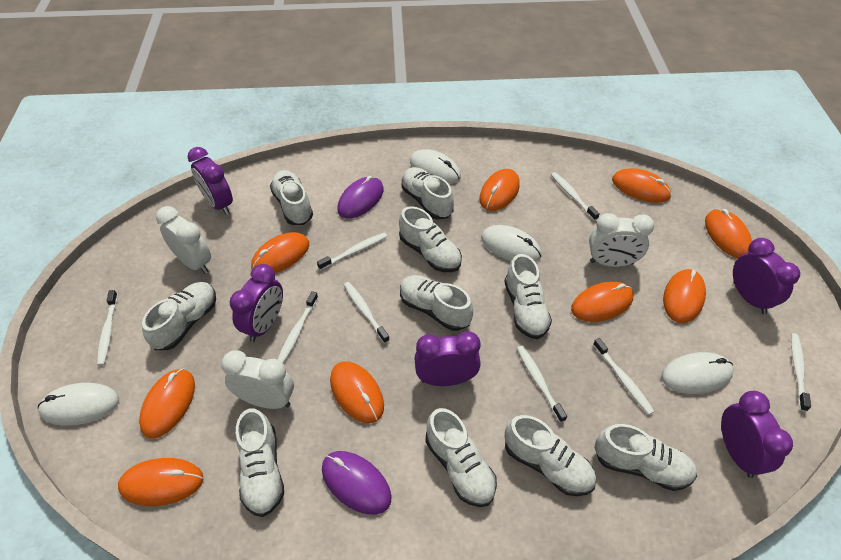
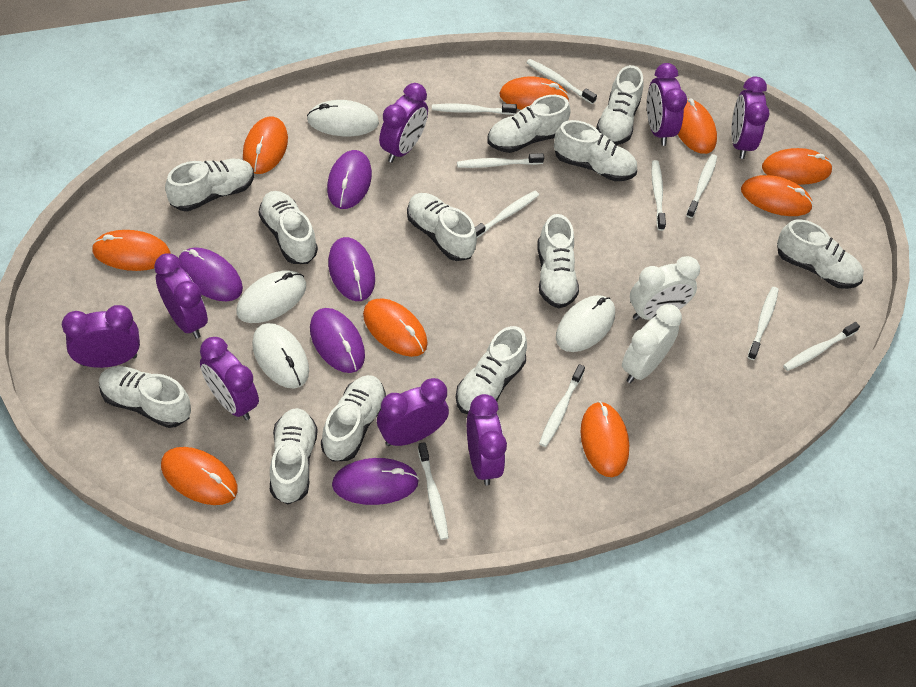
purple clock: 5 -> 8
purple mouse: 2 -> 5
white clock: 3 -> 2
white shoe: 10 -> 12
white toothbrush: 8 -> 10

